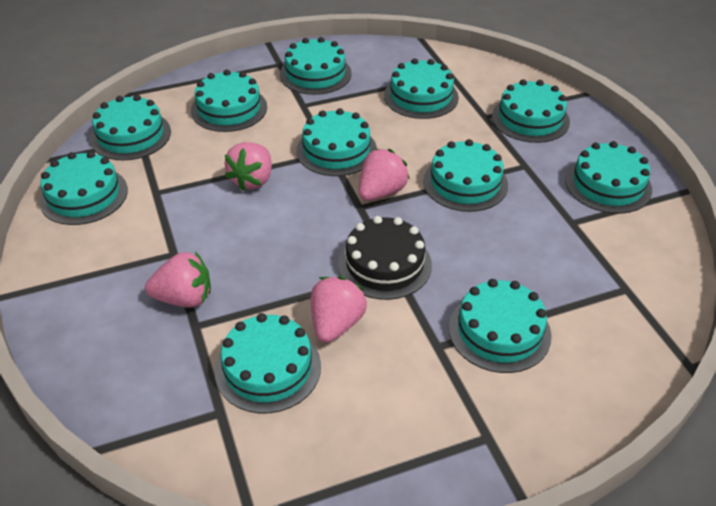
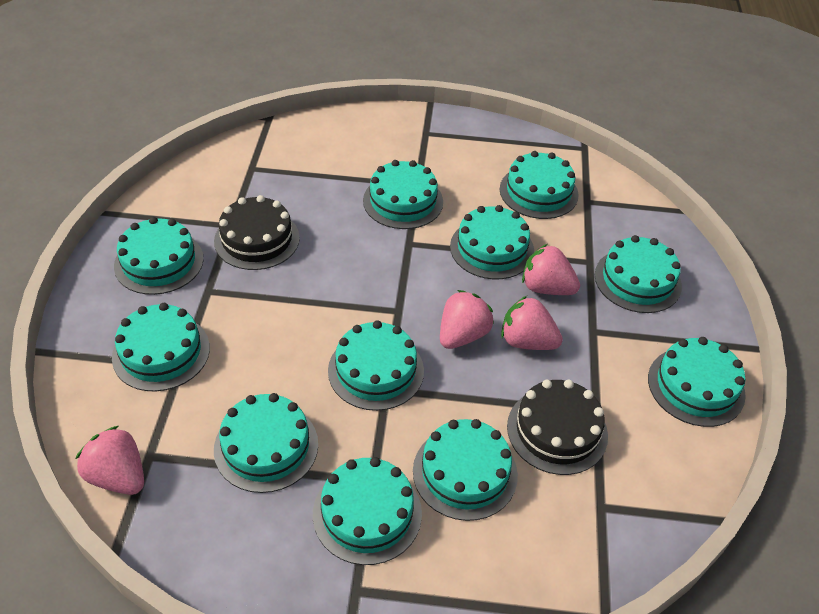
black cake: 1 -> 2

